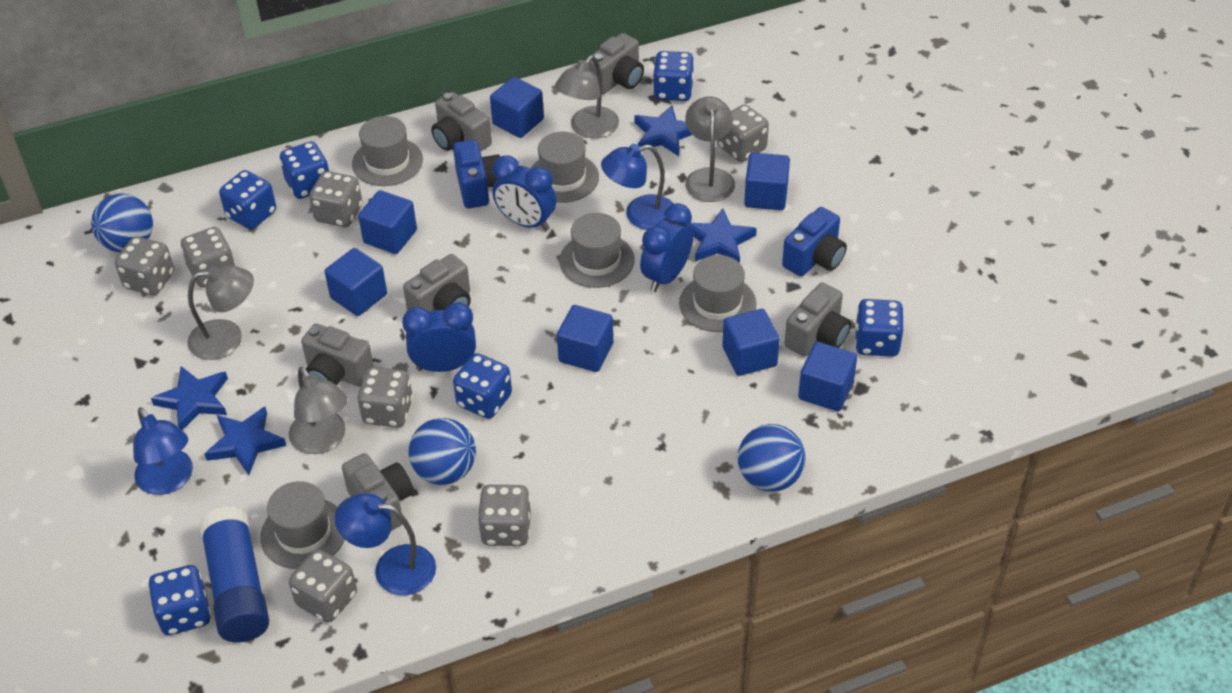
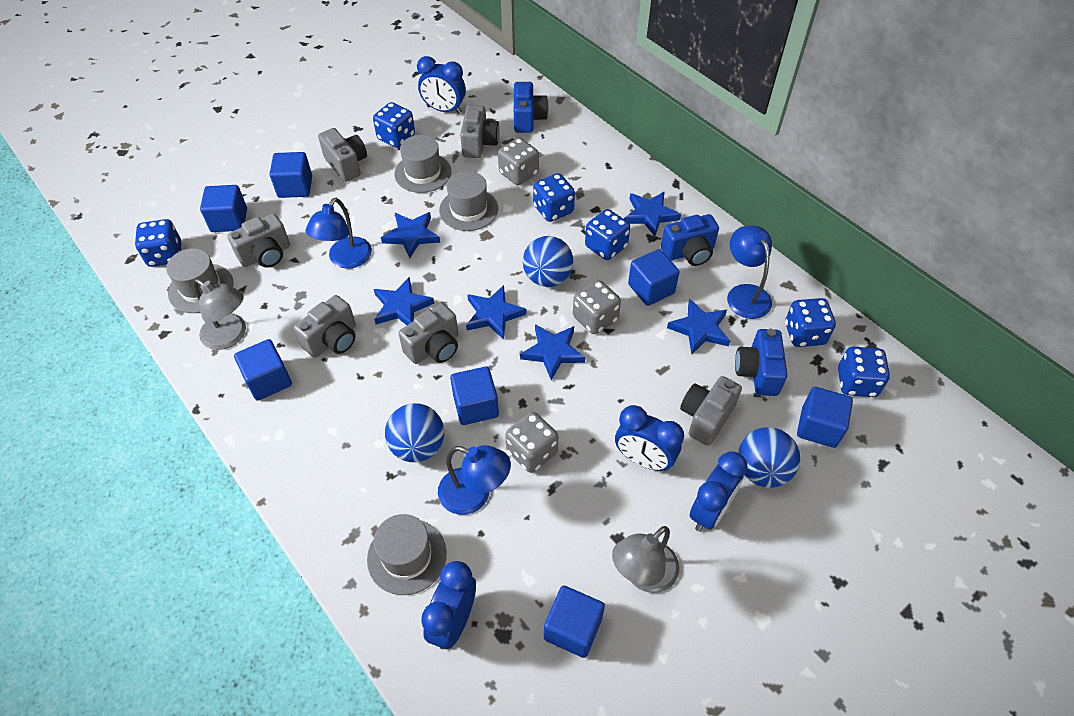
blue camera: 2 -> 3
blue clock: 3 -> 4
blue glue stick: 1 -> 0
blue star: 4 -> 6
grey dice: 7 -> 3
grey hat: 5 -> 4
grey lamp: 4 -> 2

